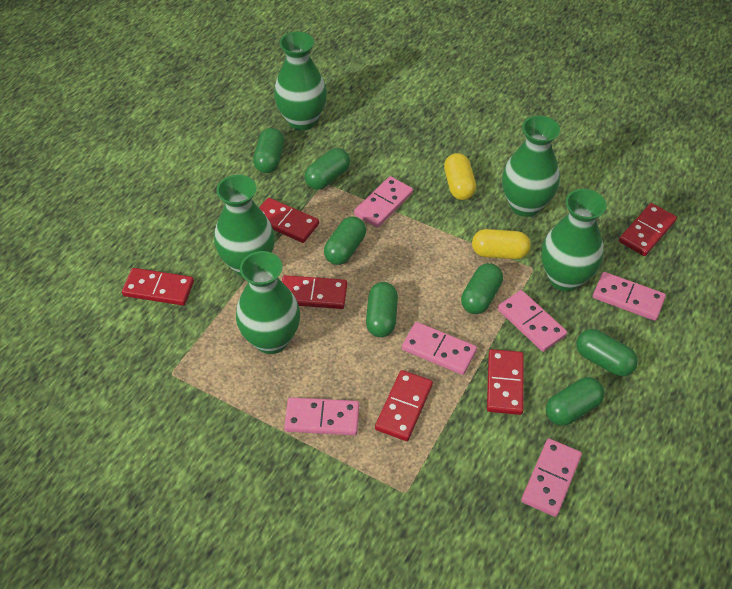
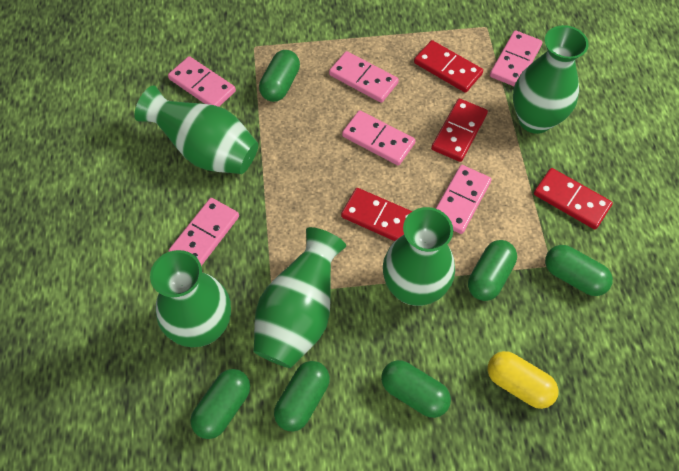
green capsule: 7 -> 6
red domino: 6 -> 4
yellow capsule: 2 -> 1

